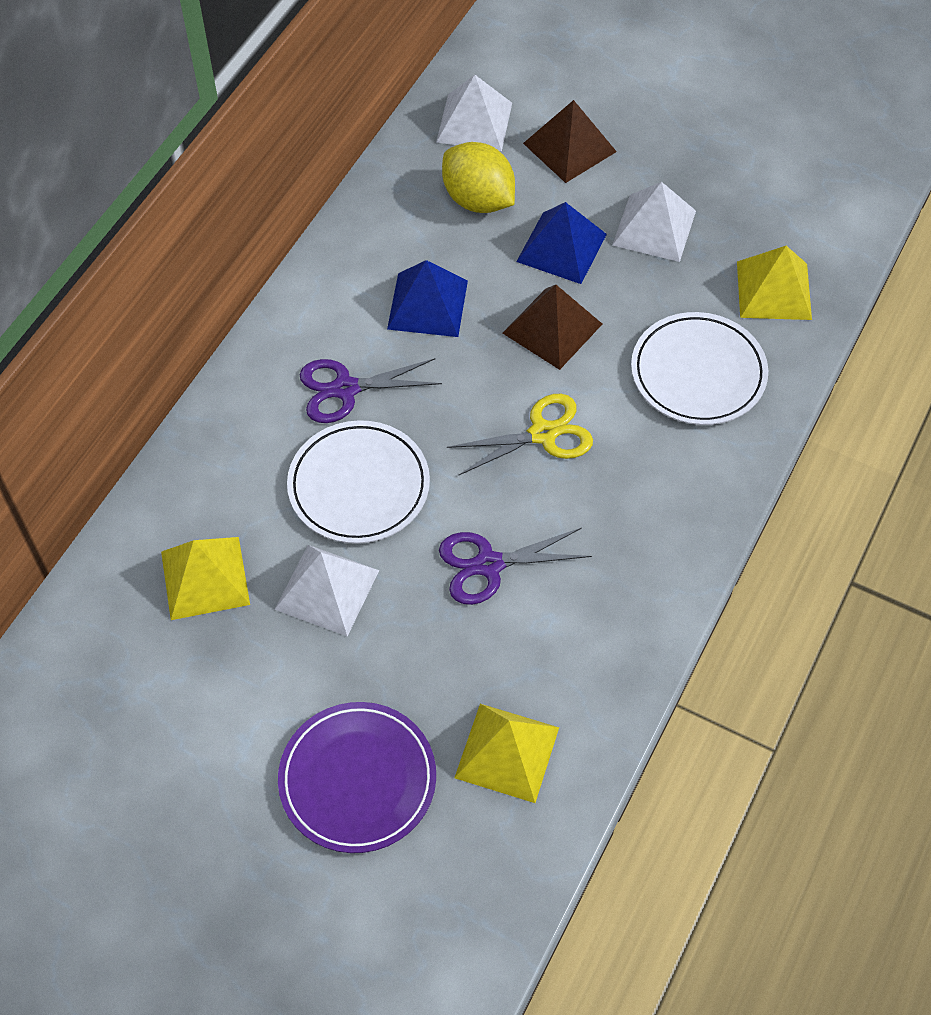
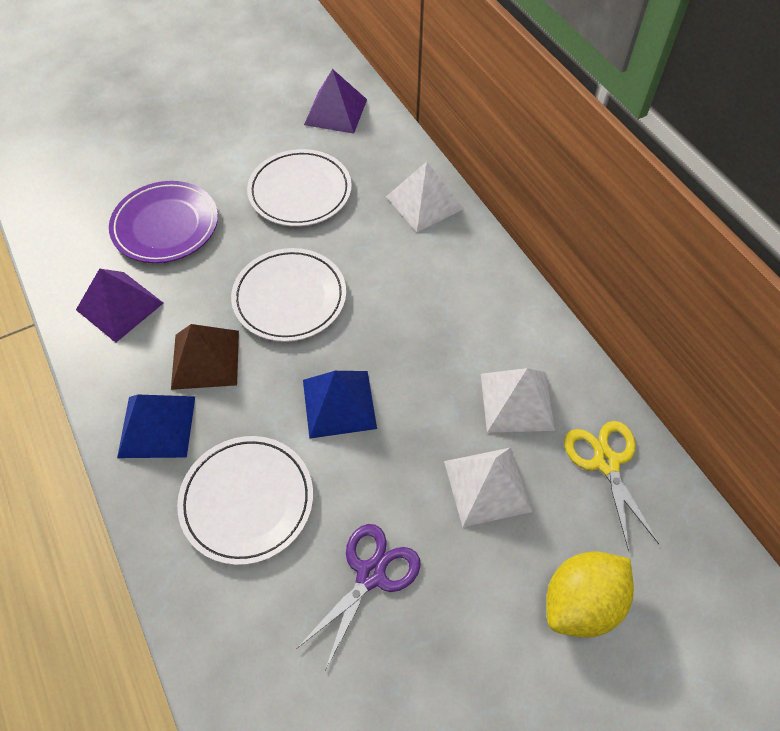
brown pyramid: 2 -> 1
purple pyramid: 0 -> 2
purple scissors: 2 -> 1
white plate: 2 -> 3
yellow pyramid: 3 -> 0

